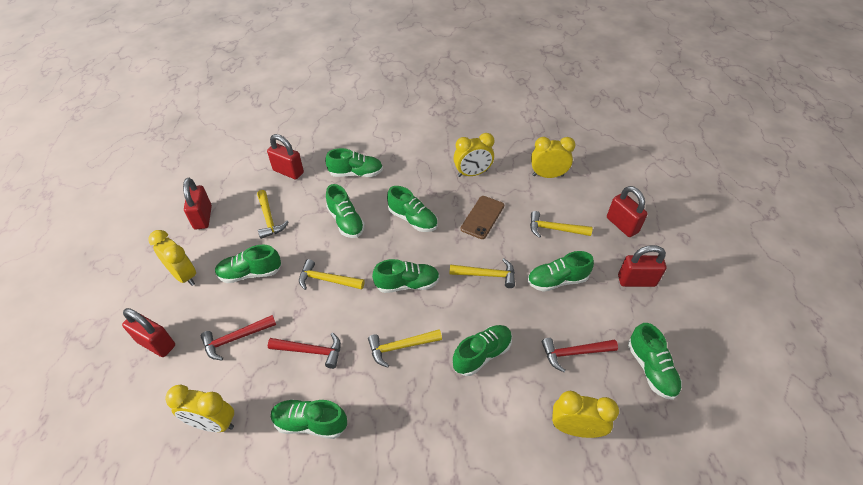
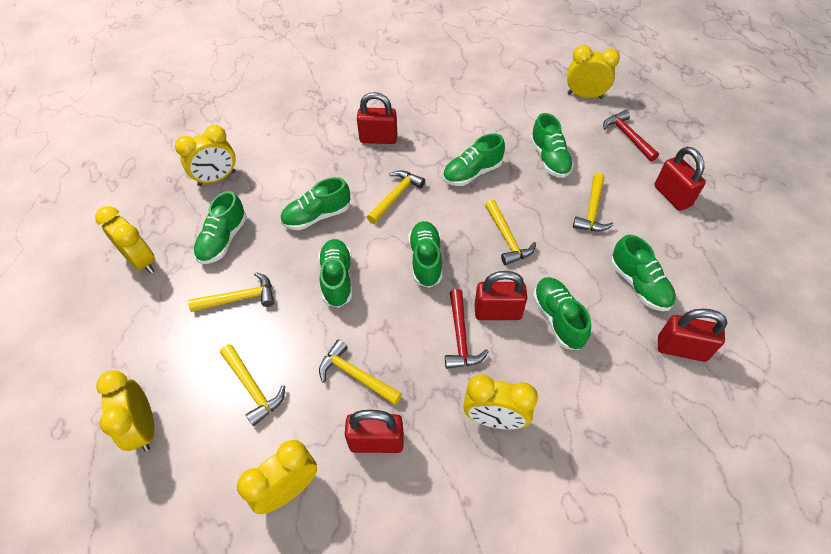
brown phone: 1 -> 0
green shoe: 9 -> 8
red hammer: 3 -> 2
yellow clock: 5 -> 6
yellow hammer: 5 -> 6

